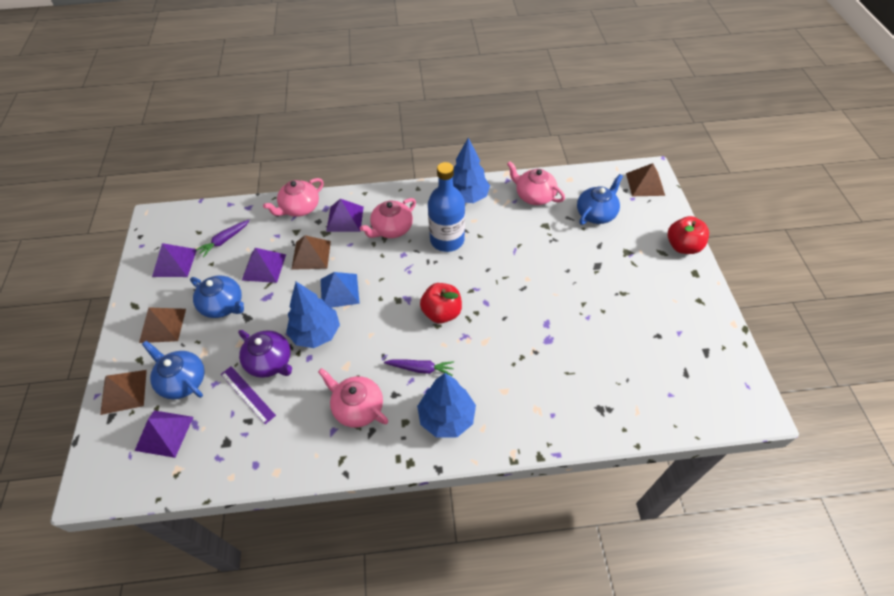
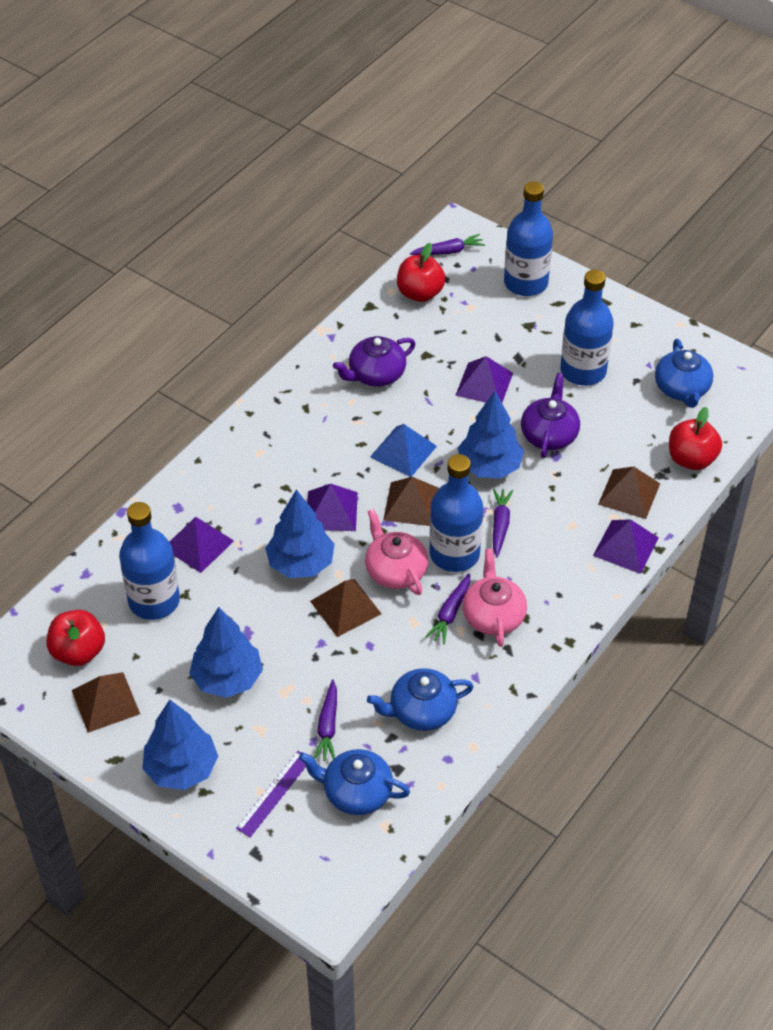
blue bottle: 1 -> 4
blue tree: 3 -> 4
pink teapot: 4 -> 2
purple carrot: 2 -> 4
purple teapot: 1 -> 2
red apple: 2 -> 3

